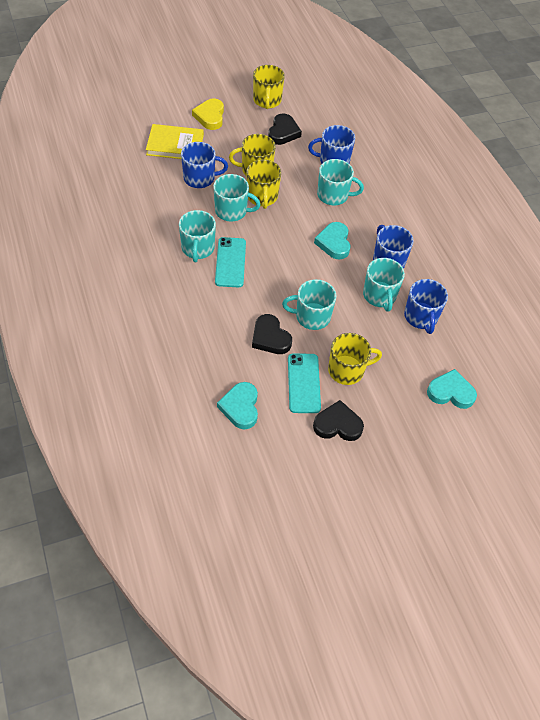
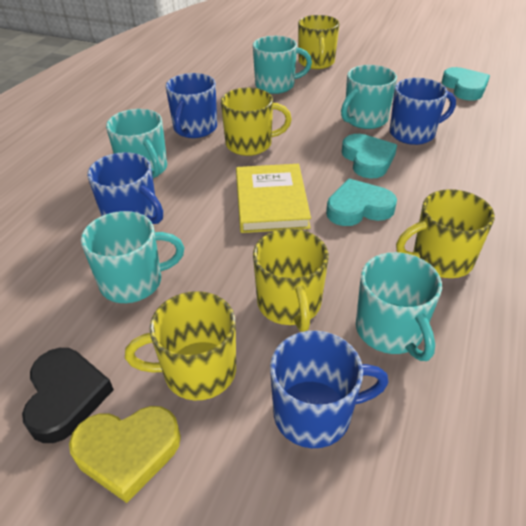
black heart: 3 -> 1
turquoise phone: 2 -> 0
yellow mug: 4 -> 5

